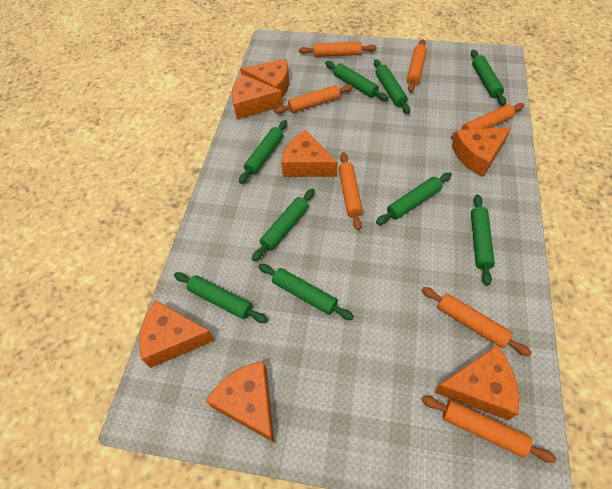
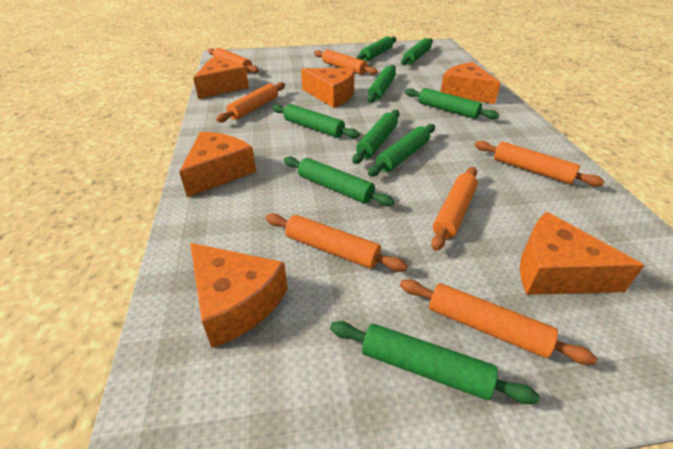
orange cheese: 7 -> 6

